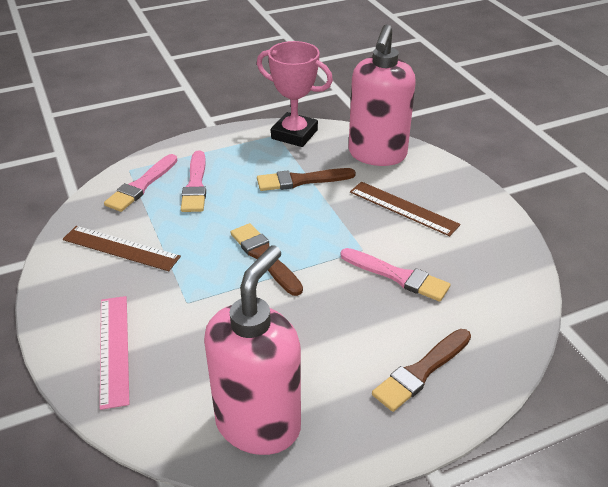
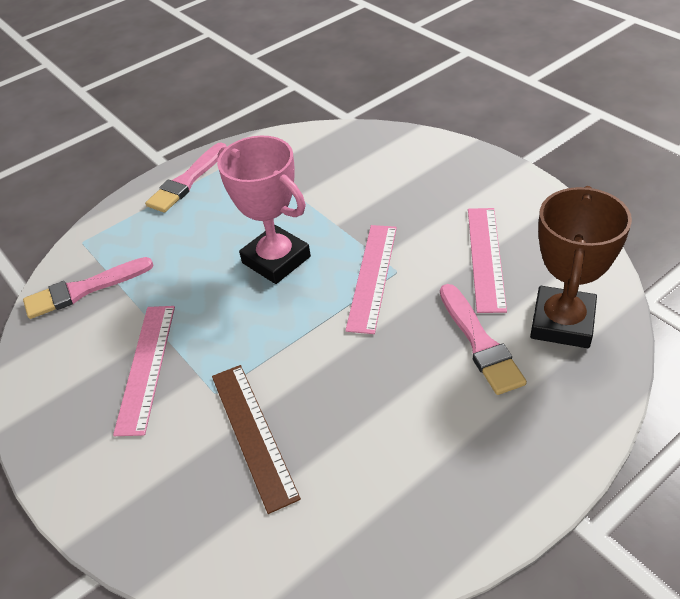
brown brush: 3 -> 0
brown ruler: 2 -> 1
brown trophy: 0 -> 1
pink ruler: 1 -> 3
pink soap dispenser: 2 -> 0

